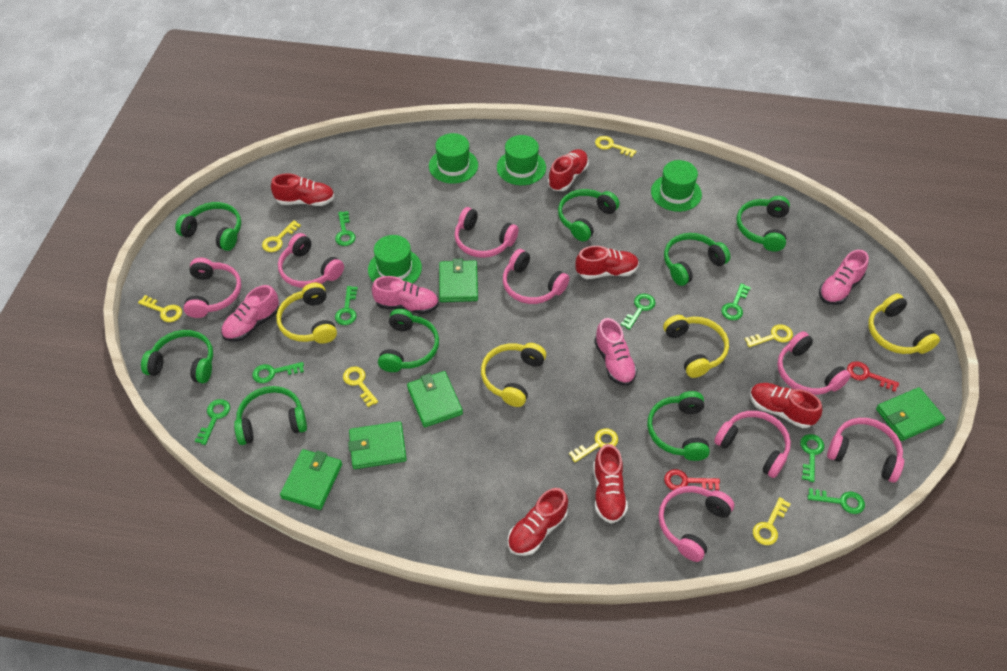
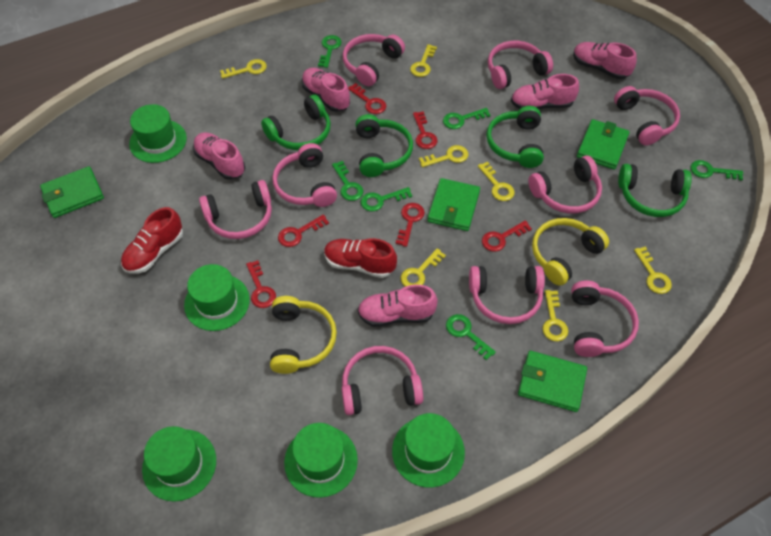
green hat: 4 -> 5
green headphones: 8 -> 4
green key: 8 -> 6
green wallet: 5 -> 4
pink headphones: 8 -> 9
pink shoe: 4 -> 5
red key: 2 -> 6
red shoe: 6 -> 2
yellow headphones: 4 -> 2

